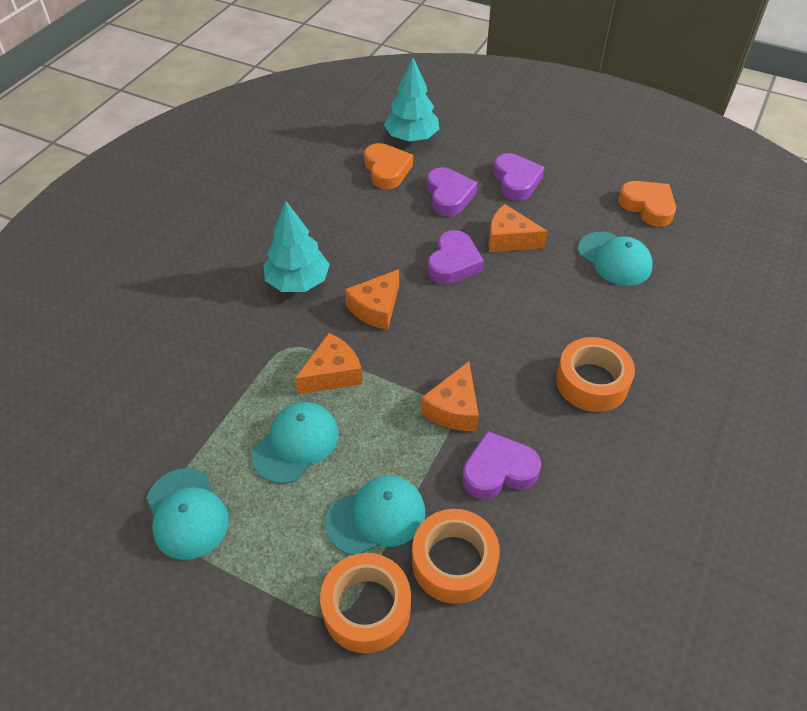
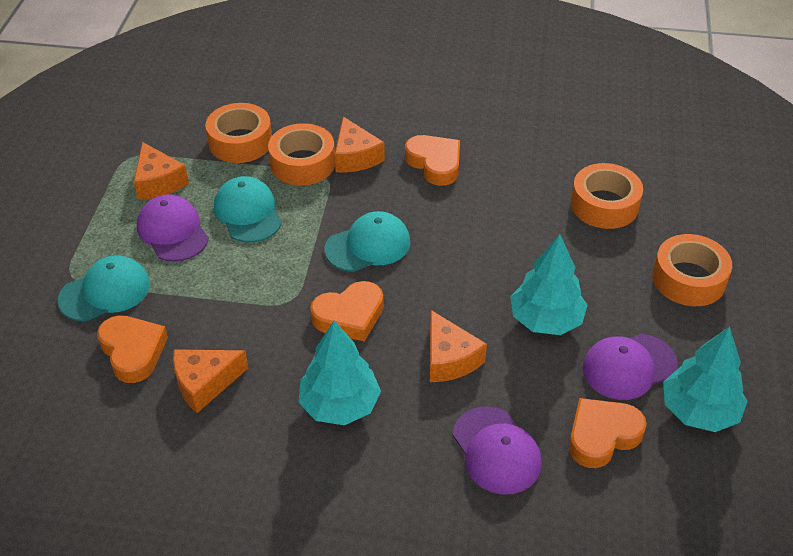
orange heart: 2 -> 4
orange tape: 3 -> 4
purple cap: 0 -> 3
purple heart: 4 -> 0
turquoise cap: 4 -> 3
turquoise tree: 2 -> 3

